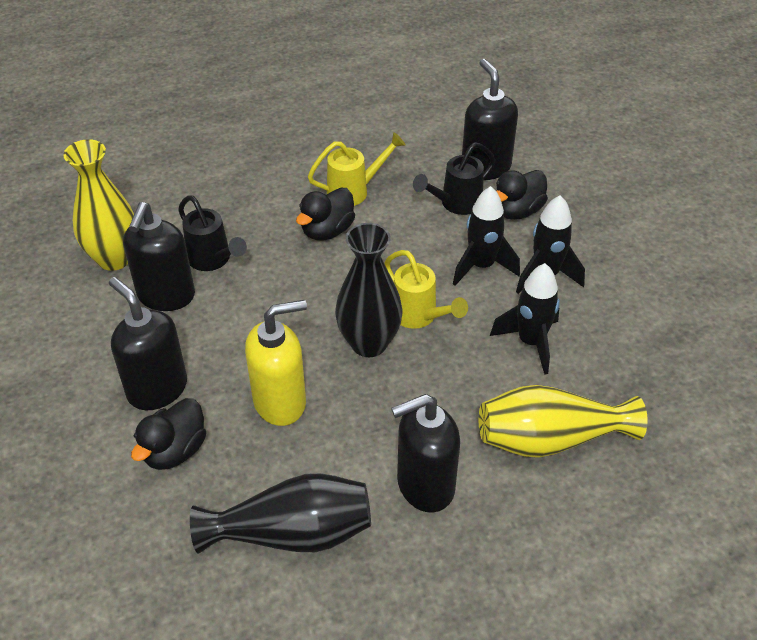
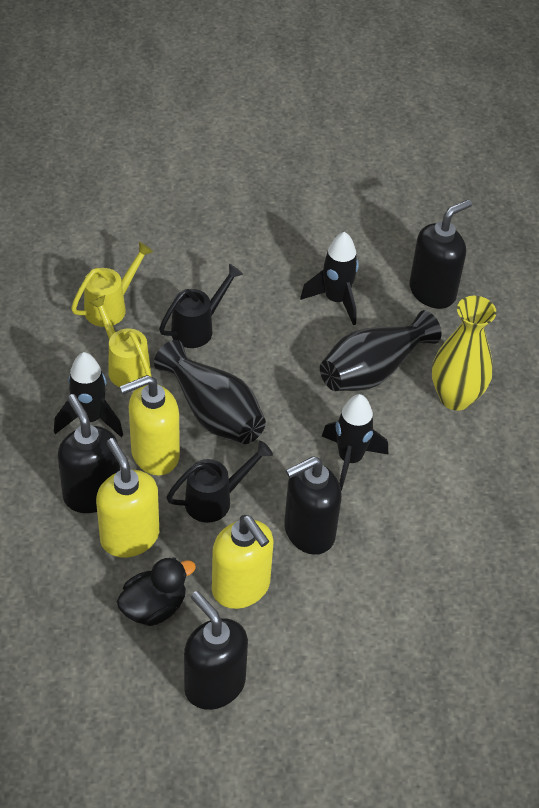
black duck: 3 -> 1
yellow soap dispenser: 1 -> 3
yellow vase: 2 -> 1

